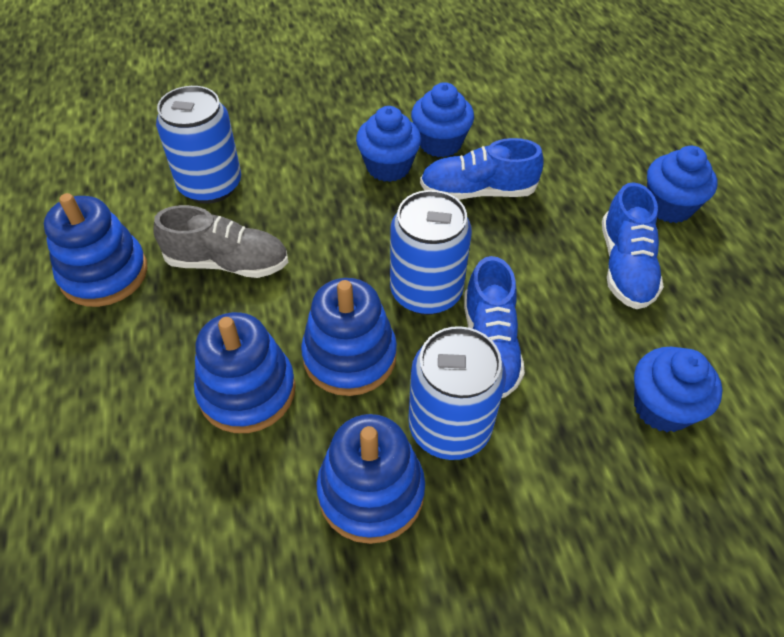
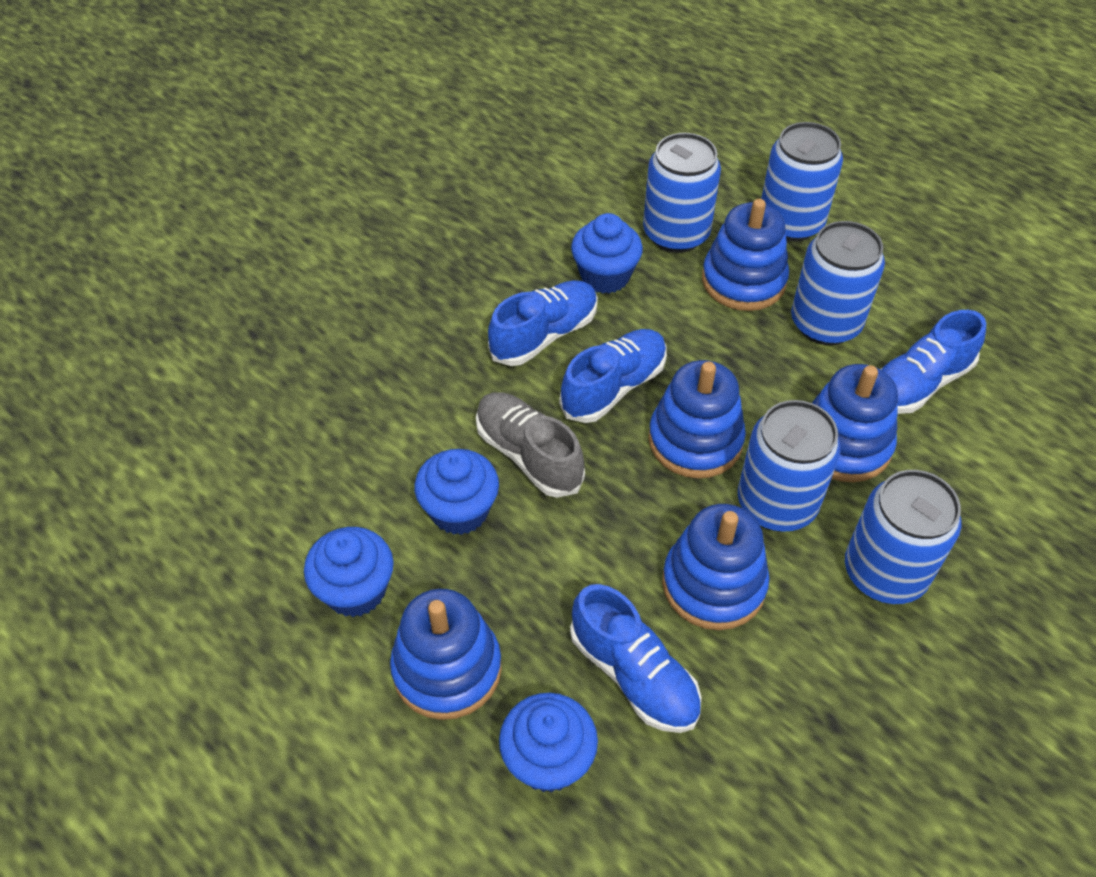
blue can: 3 -> 5
blue shoe: 3 -> 4
blue stacking toy: 4 -> 5

